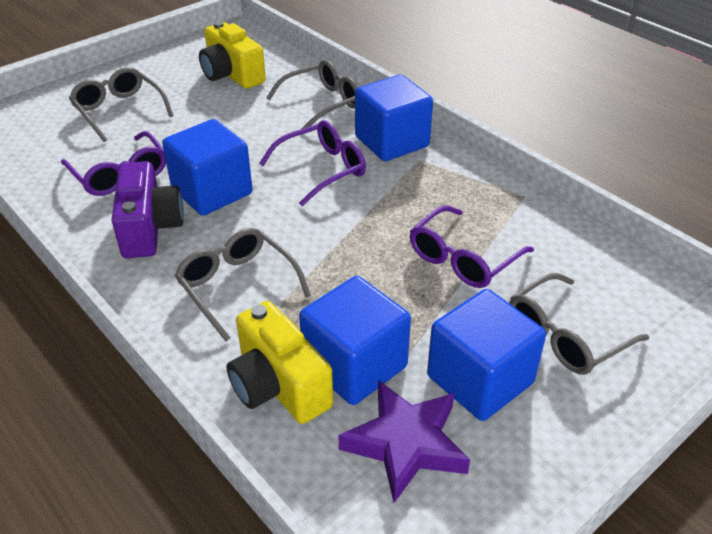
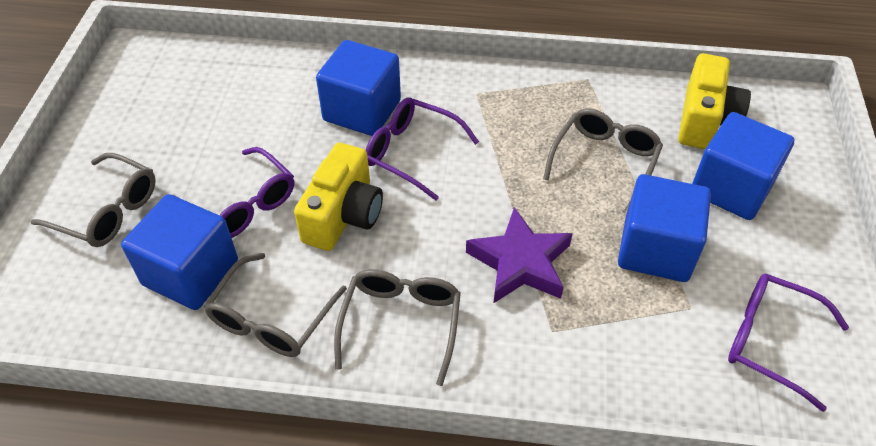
purple camera: 1 -> 0

